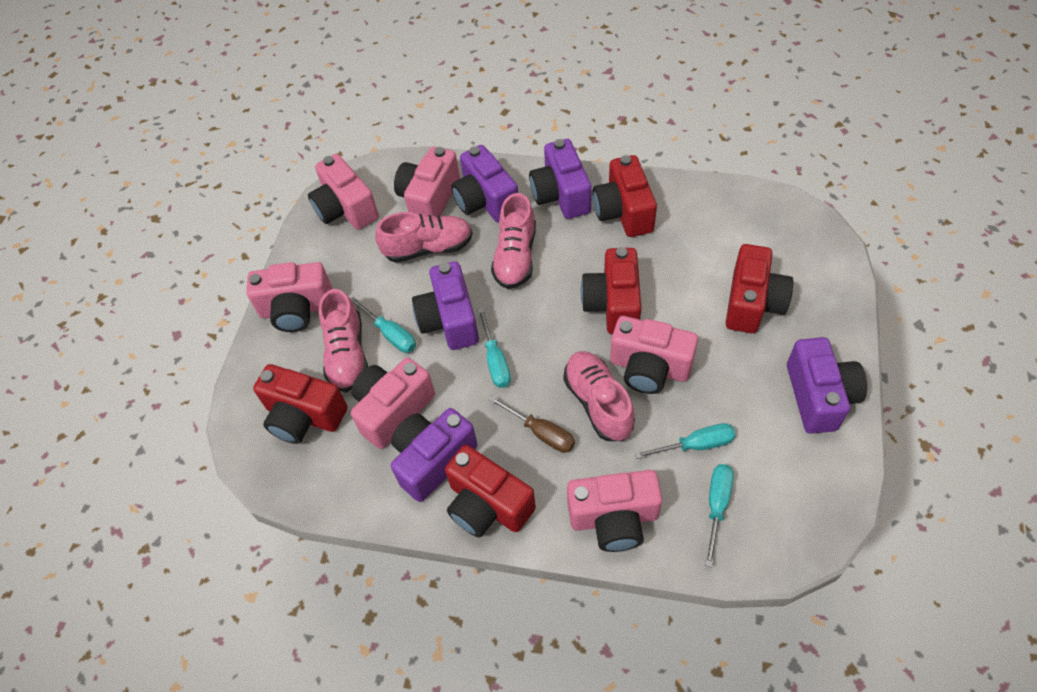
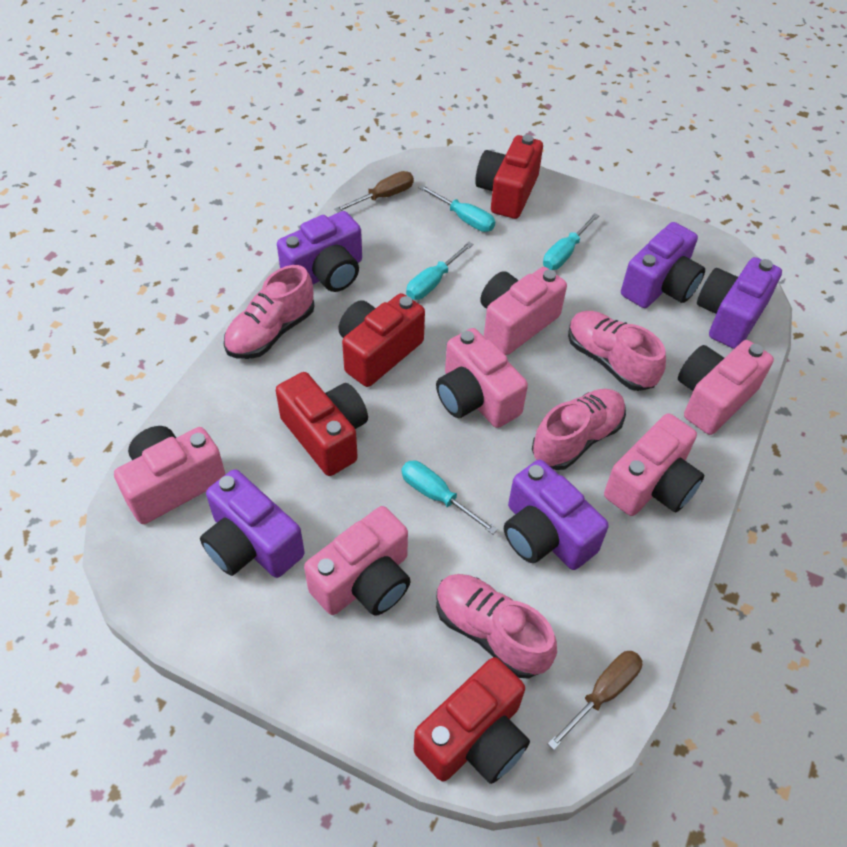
brown screwdriver: 1 -> 2
red camera: 5 -> 4

